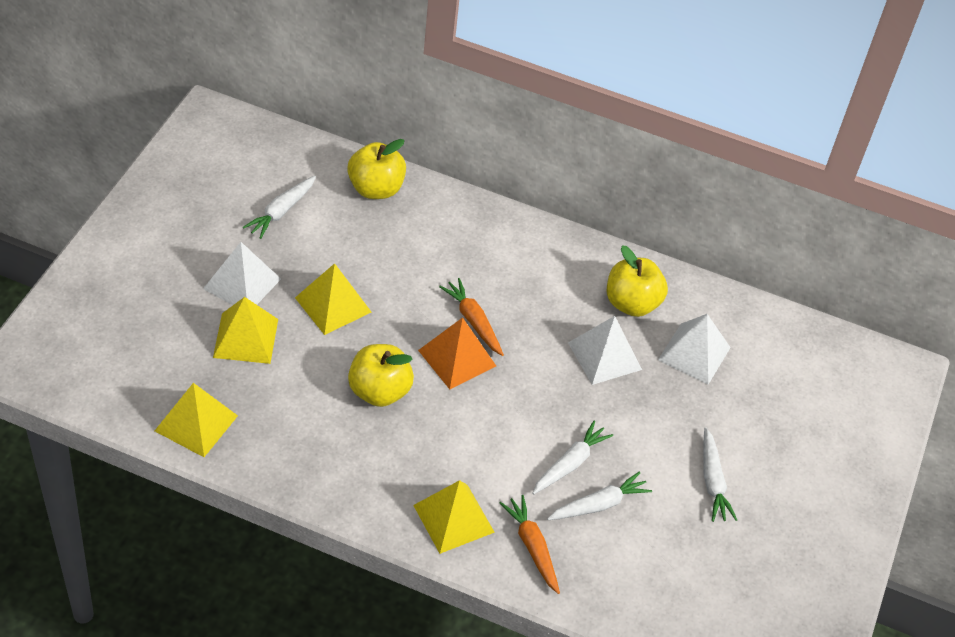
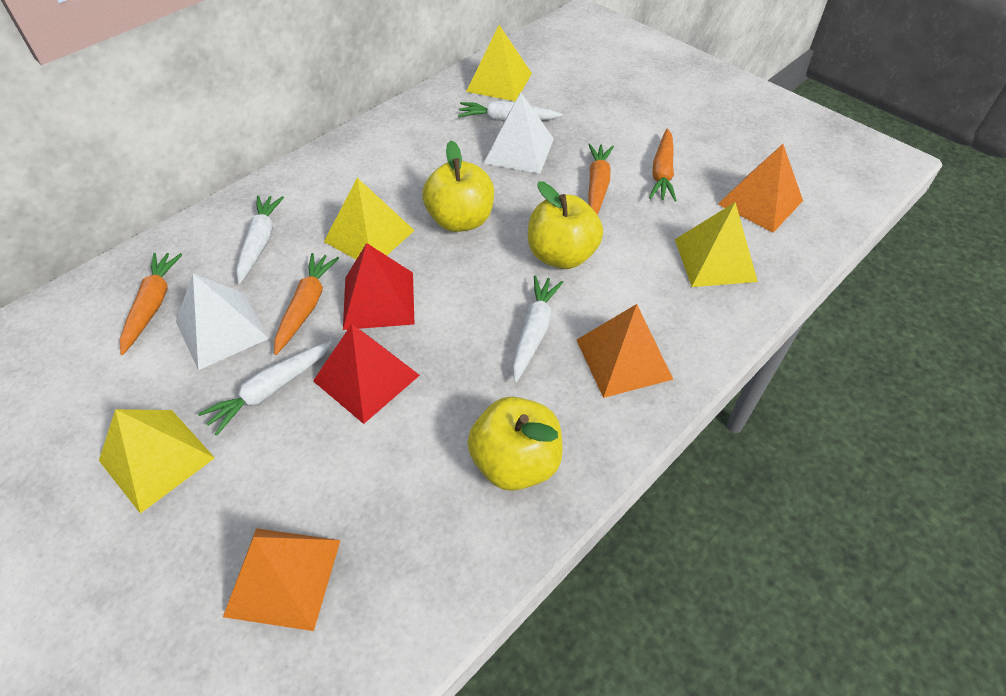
orange carrot: 2 -> 4
orange pyramid: 1 -> 3
red pyramid: 0 -> 2
white pyramid: 3 -> 2

